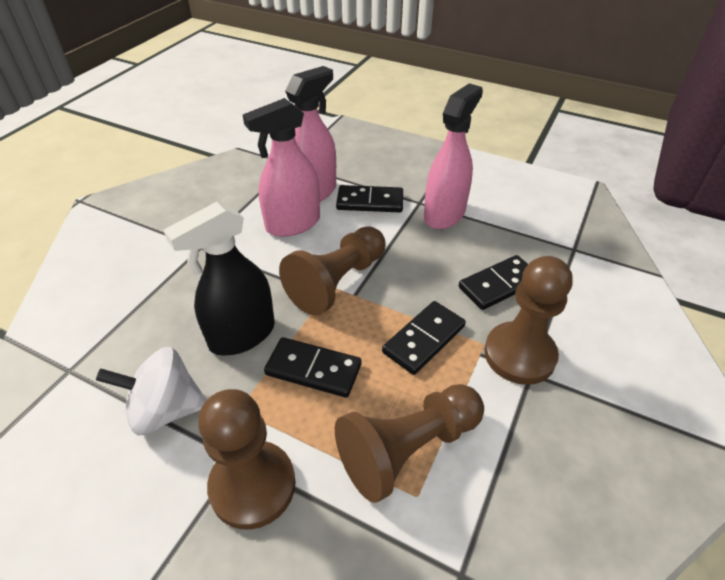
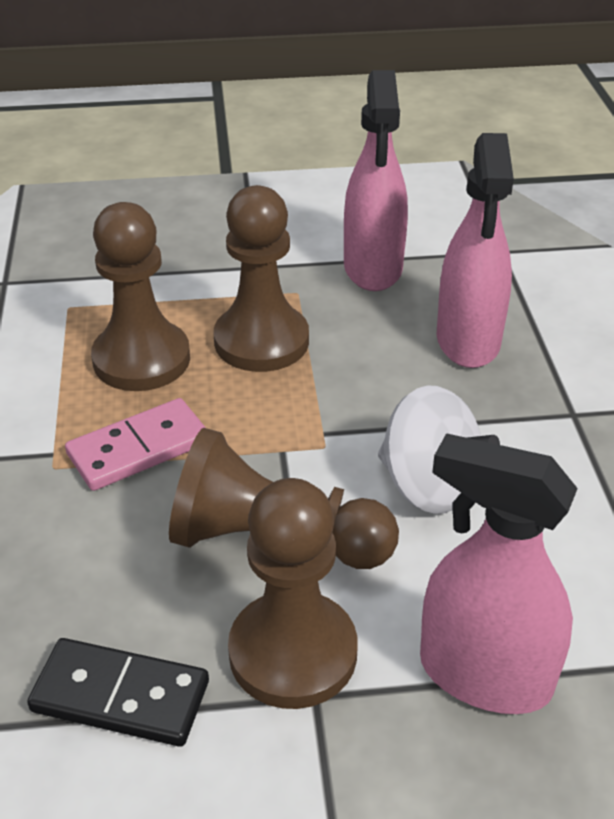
black domino: 4 -> 1
black spray bottle: 1 -> 0
pink domino: 0 -> 1

